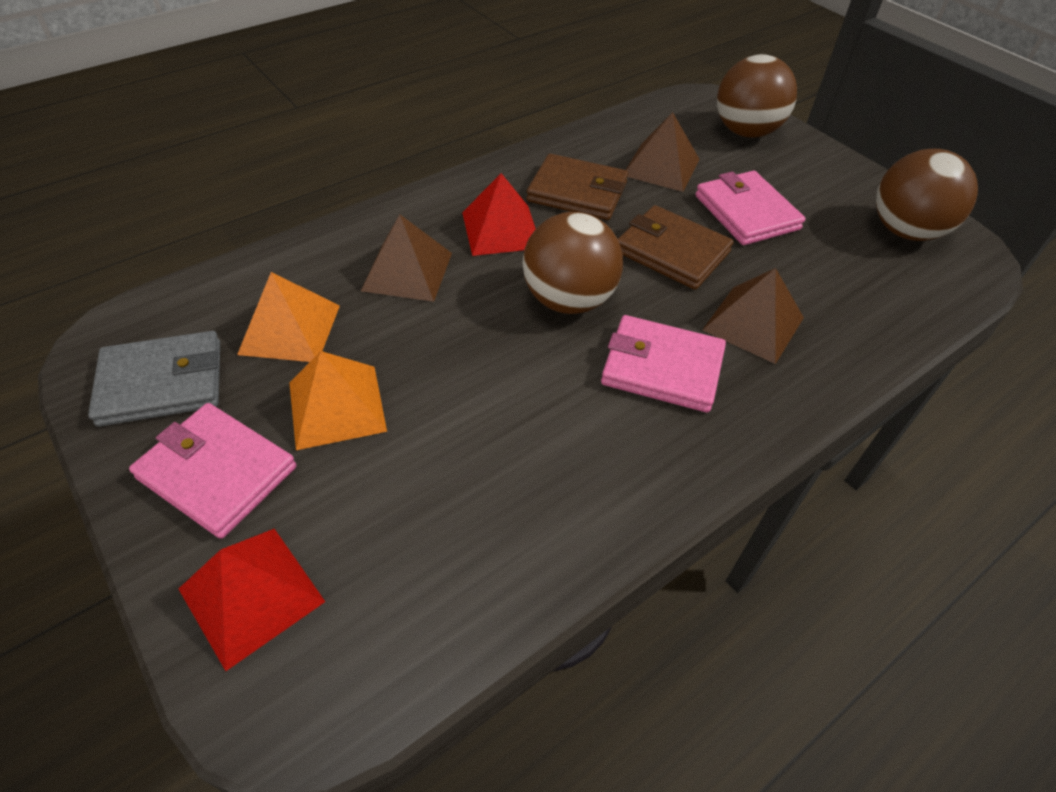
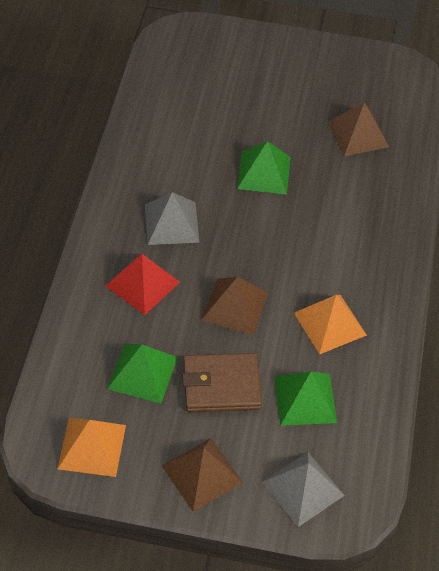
brown ball: 3 -> 0
brown wallet: 2 -> 1
green pyramid: 0 -> 3
grey pyramid: 0 -> 2
grey wallet: 1 -> 0
pink wallet: 3 -> 0
red pyramid: 2 -> 1

